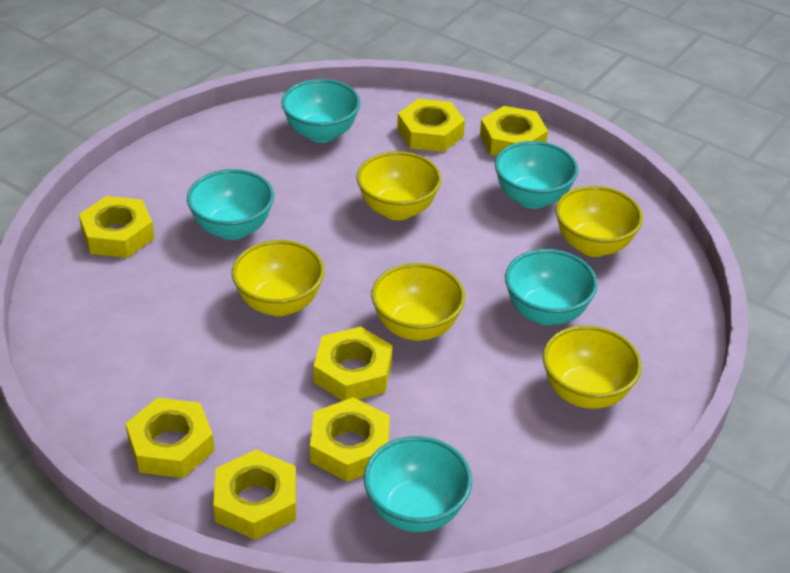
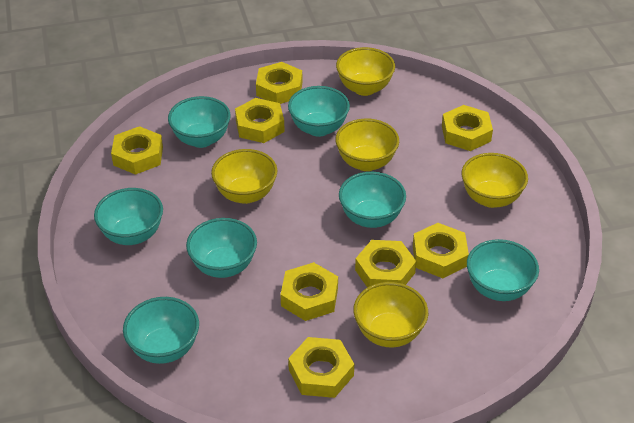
turquoise bowl: 5 -> 7
yellow nut: 7 -> 8

